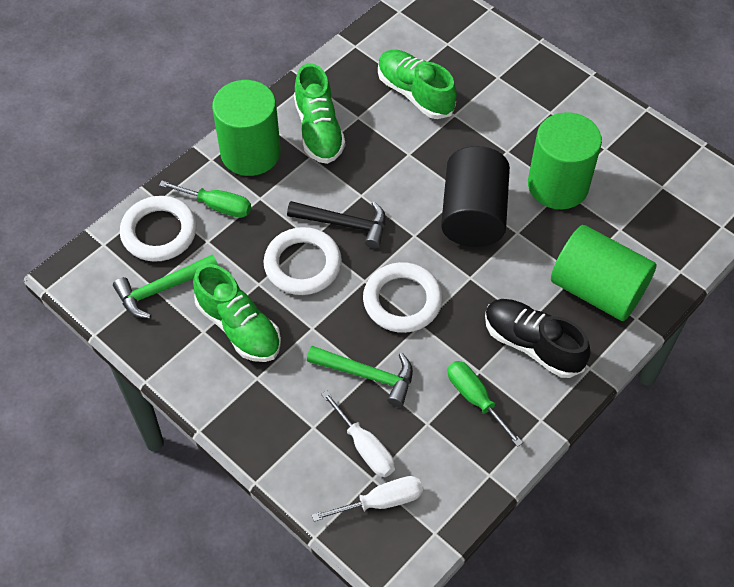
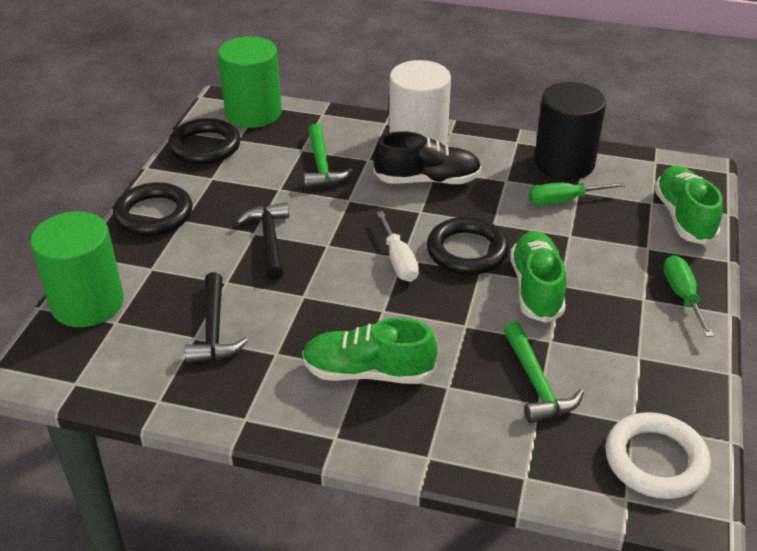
black hammer: 1 -> 2
black ring: 0 -> 3
green cylinder: 3 -> 2
white cylinder: 0 -> 1
white ring: 3 -> 1
white screwdriver: 2 -> 1

